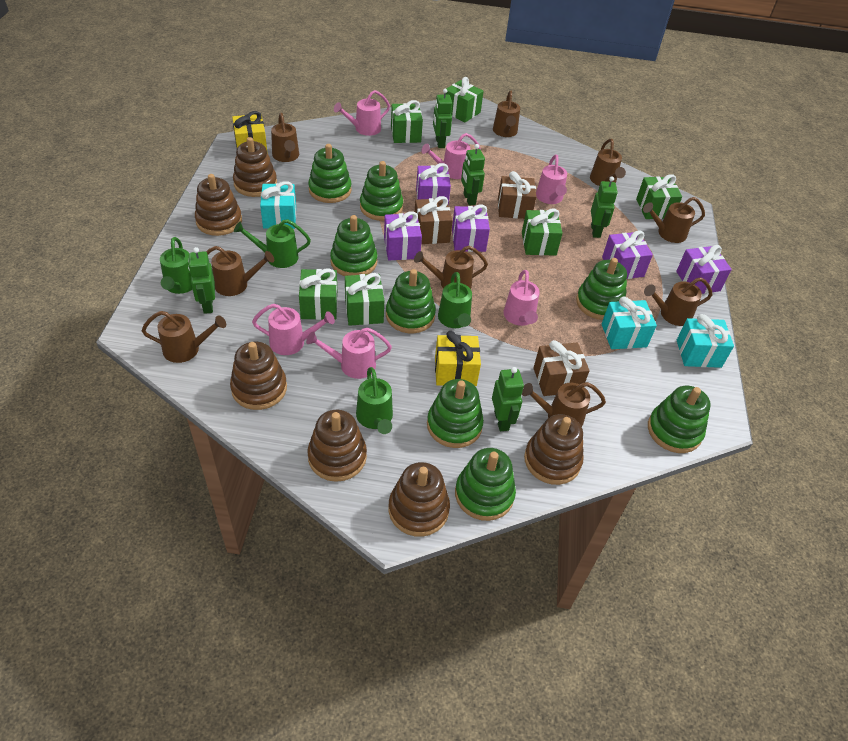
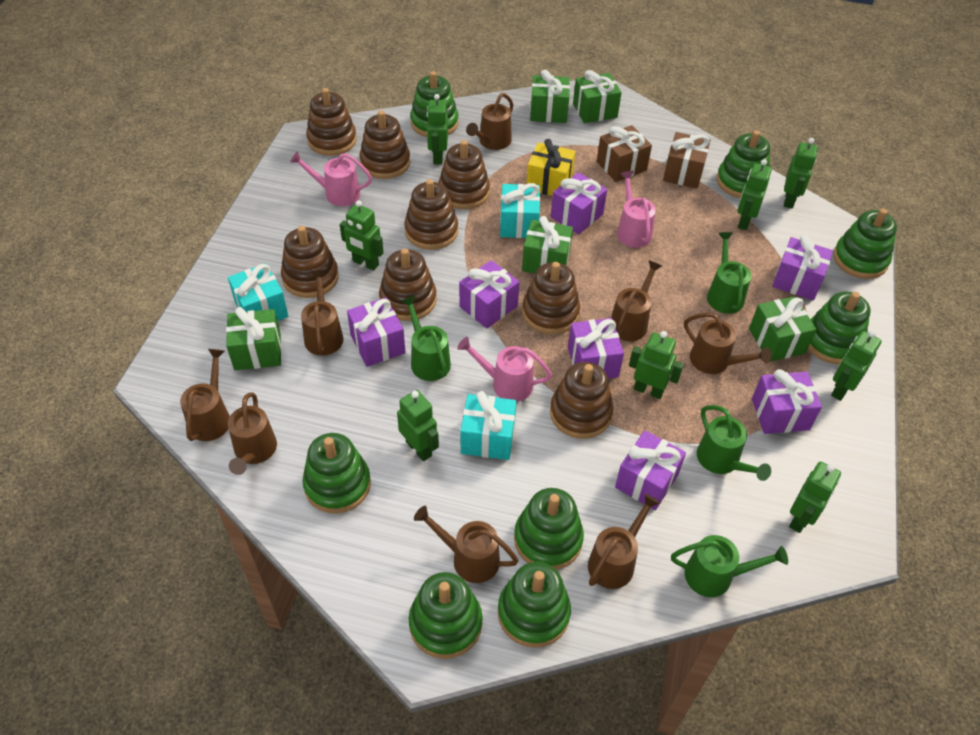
brown gift: 3 -> 2
brown stacking toy: 6 -> 8
brown watering can: 9 -> 8
green gift: 6 -> 5
green robot: 5 -> 8
pink watering can: 6 -> 3
purple gift: 5 -> 7
yellow gift: 2 -> 1

